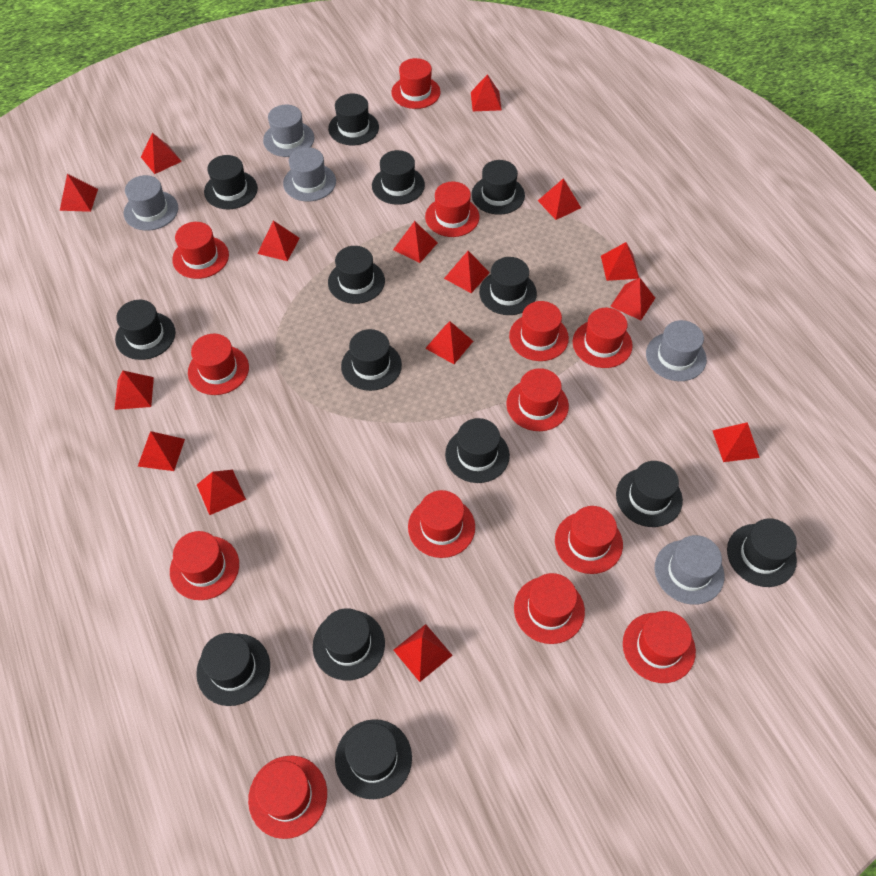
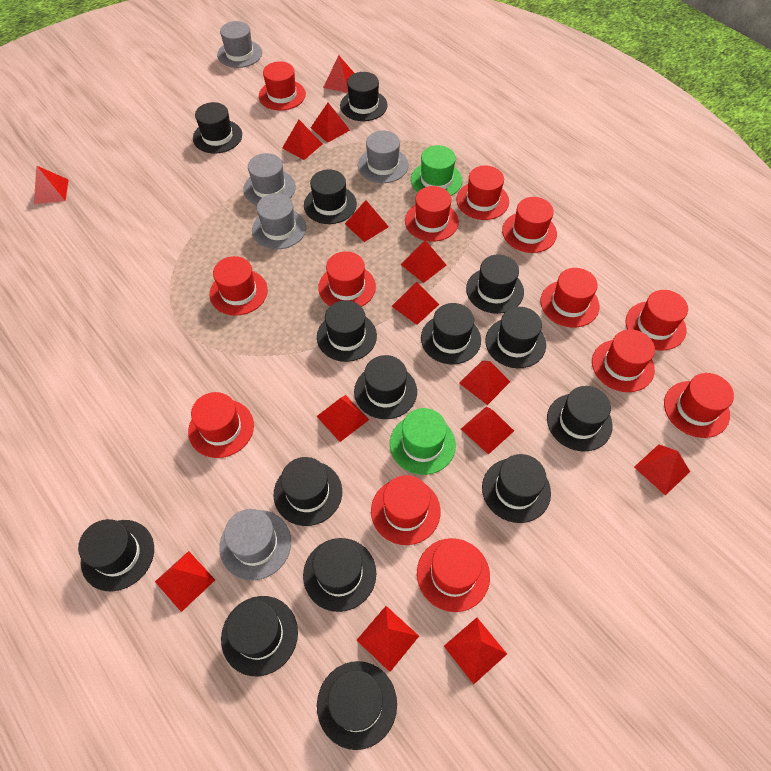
black hat: 14 -> 15
green hat: 0 -> 2
red pyramid: 15 -> 14

